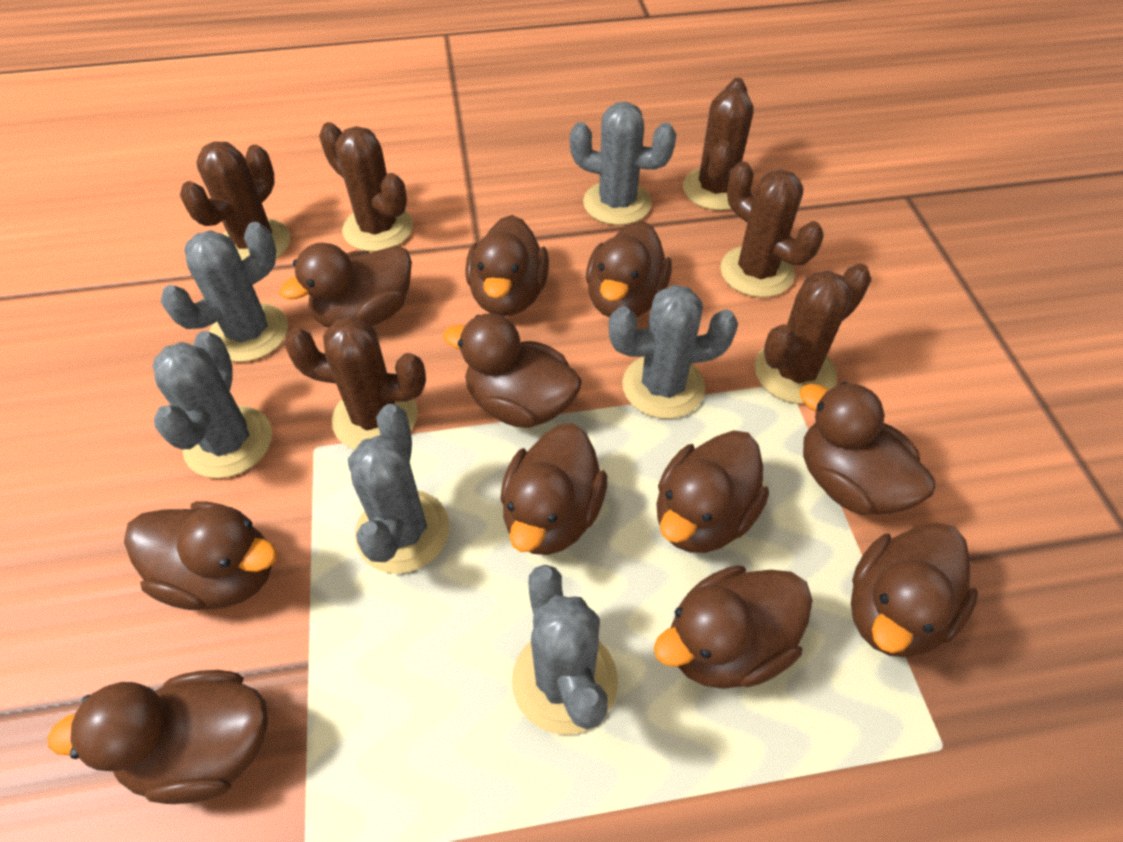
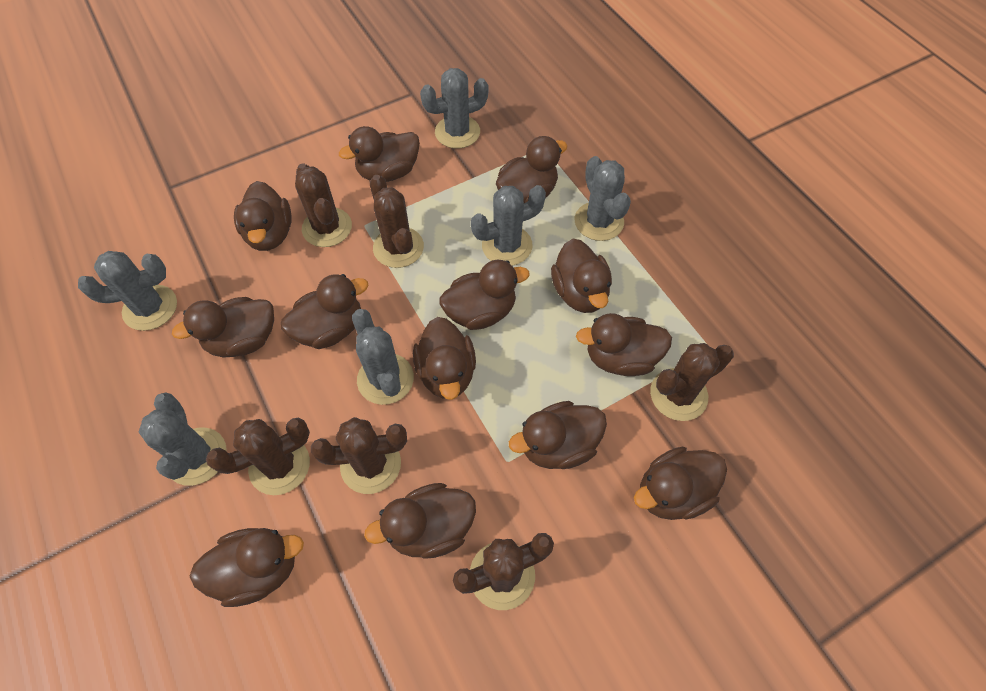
brown duck: 11 -> 13

